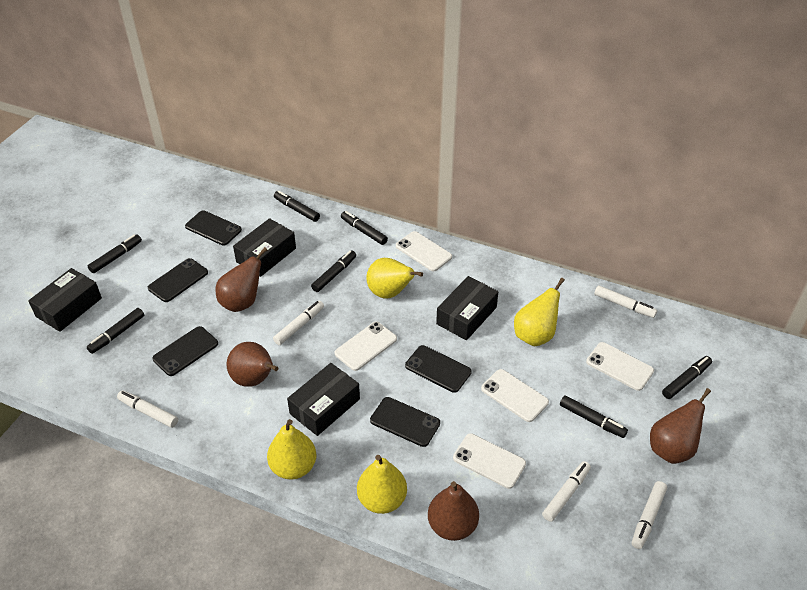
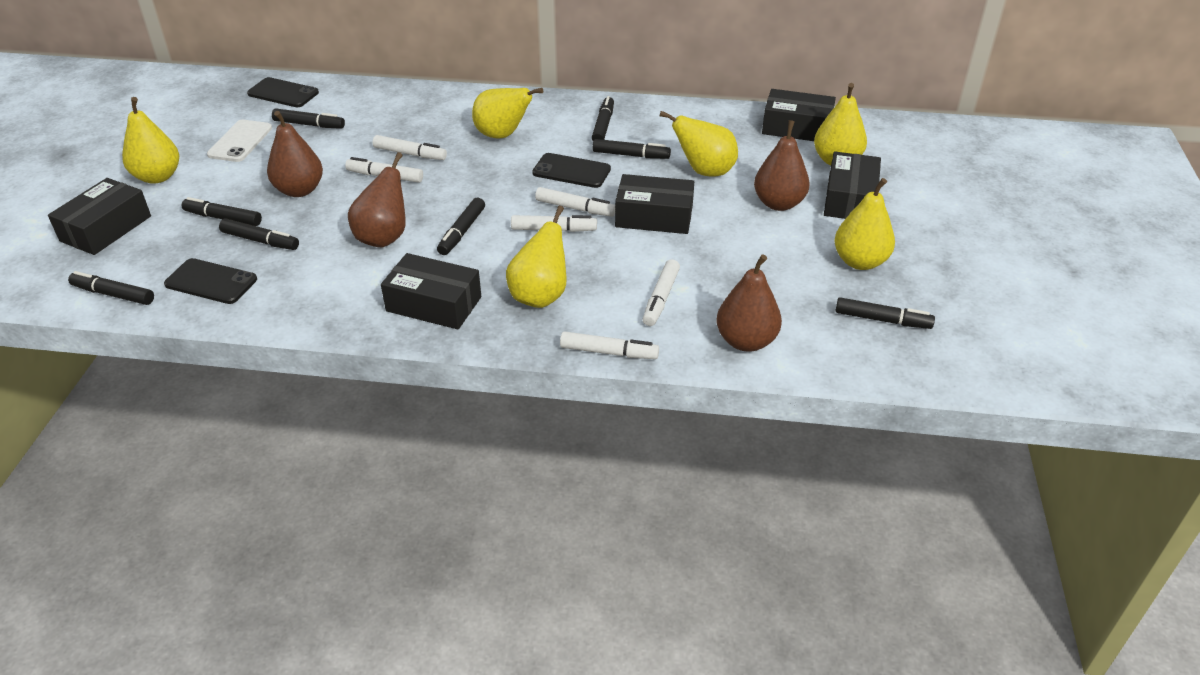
black box: 4 -> 5
black marker: 7 -> 8
black phone: 5 -> 3
white marker: 5 -> 6
white phone: 5 -> 1
yellow pear: 4 -> 6

